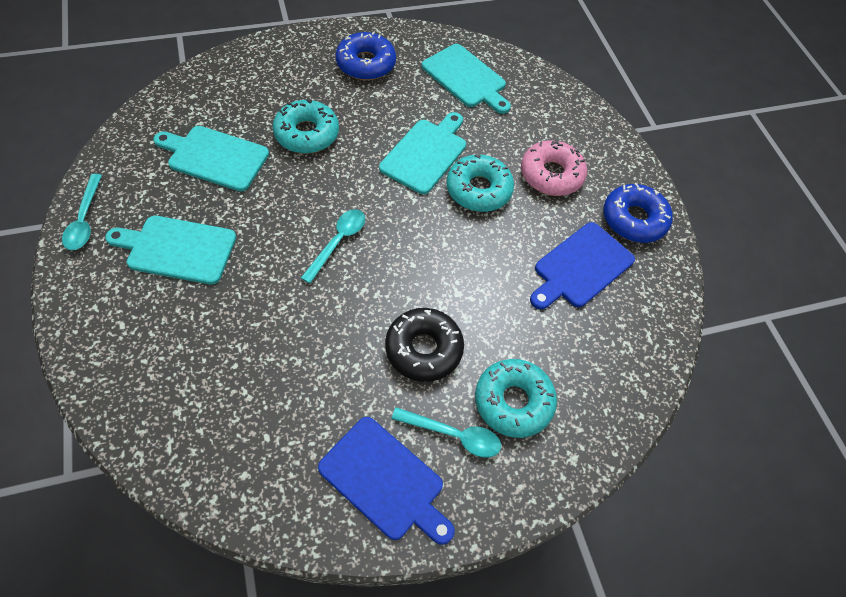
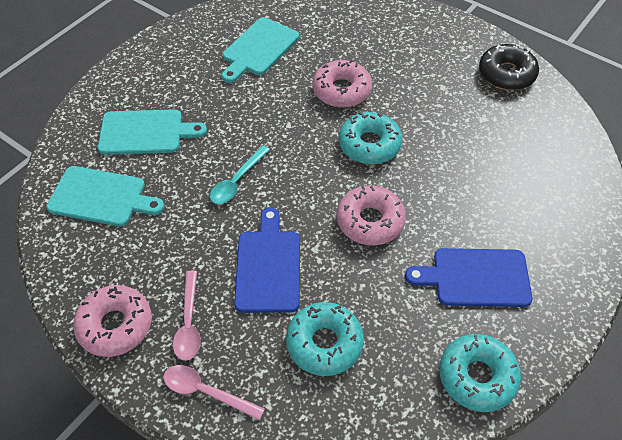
blue donut: 2 -> 0
pink donut: 1 -> 3
pink spoon: 0 -> 2
turquoise cutting board: 4 -> 3
turquoise spoon: 3 -> 1

